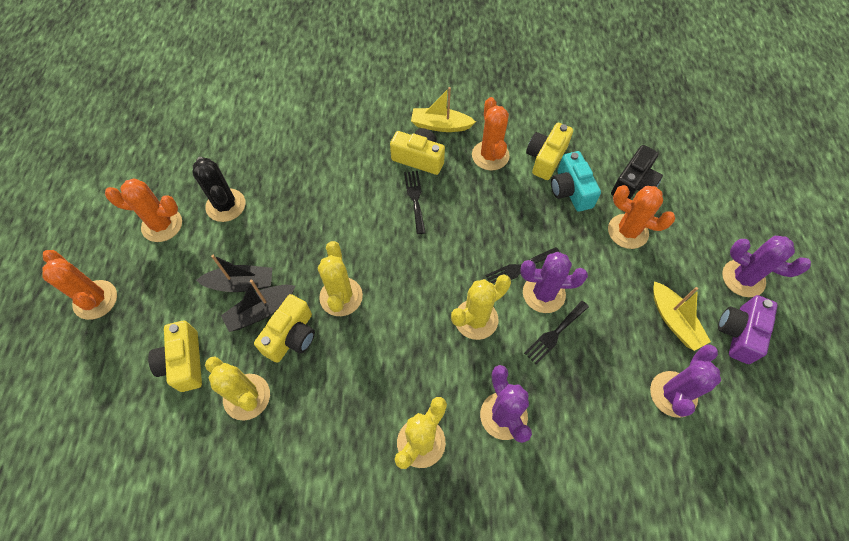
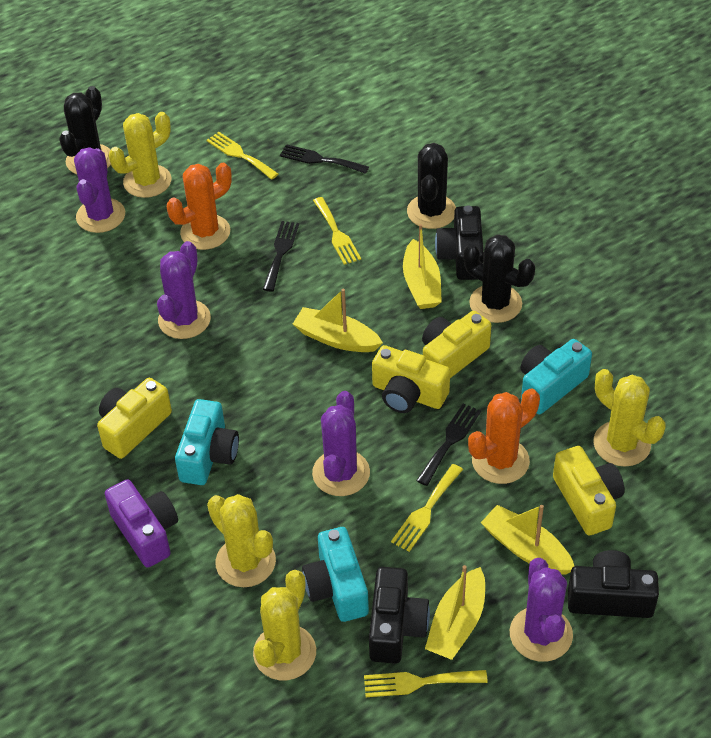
black boat: 2 -> 0
black cactus: 1 -> 3
black camera: 1 -> 3
orange cactus: 4 -> 2
turquoise camera: 1 -> 3
yellow boat: 2 -> 4
yellow fork: 0 -> 4

